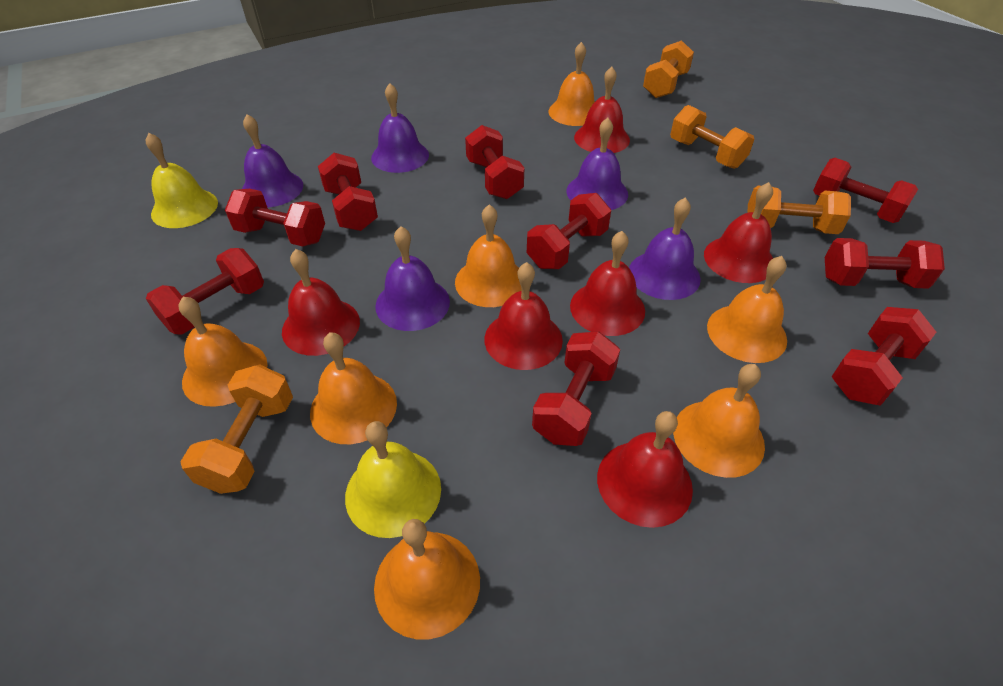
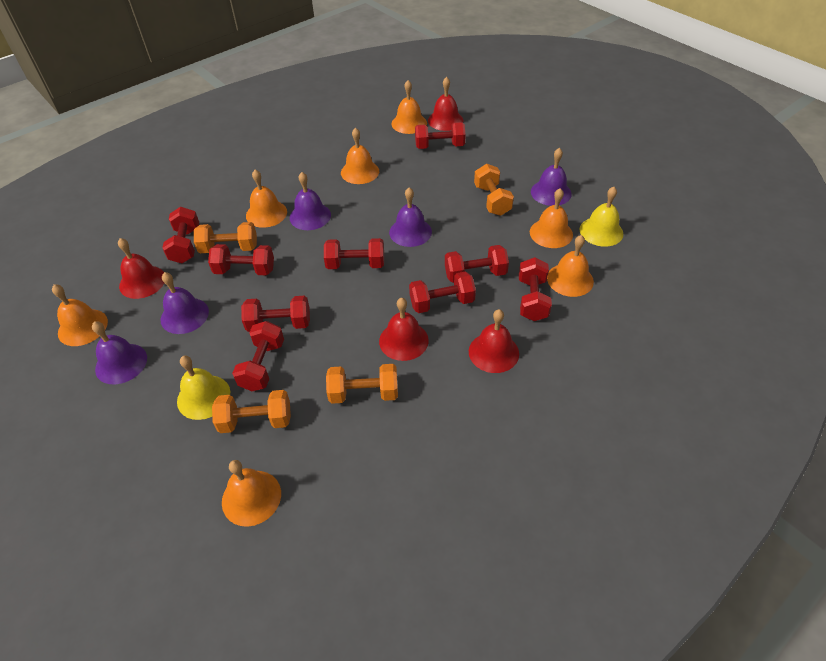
red bell: 6 -> 4

